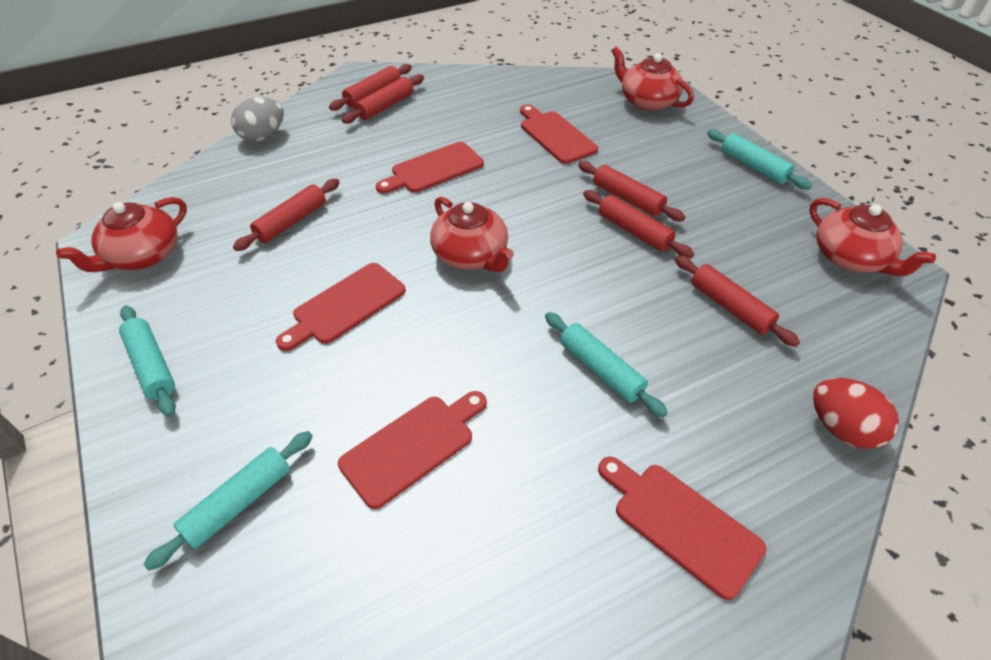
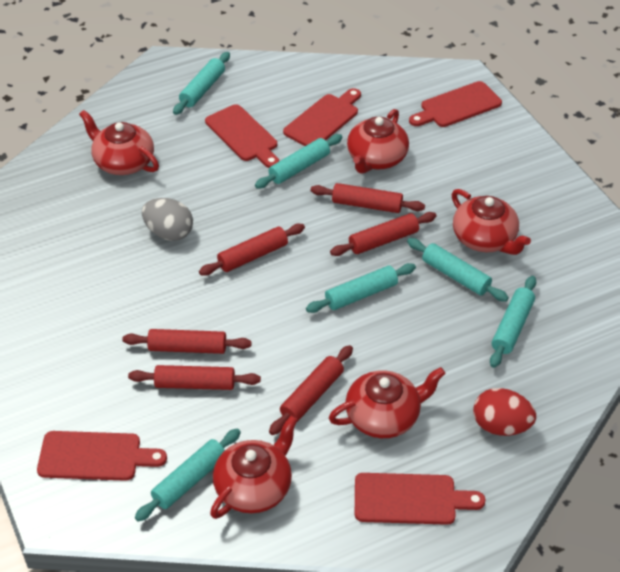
red teapot: 4 -> 5
turquoise rolling pin: 4 -> 6

